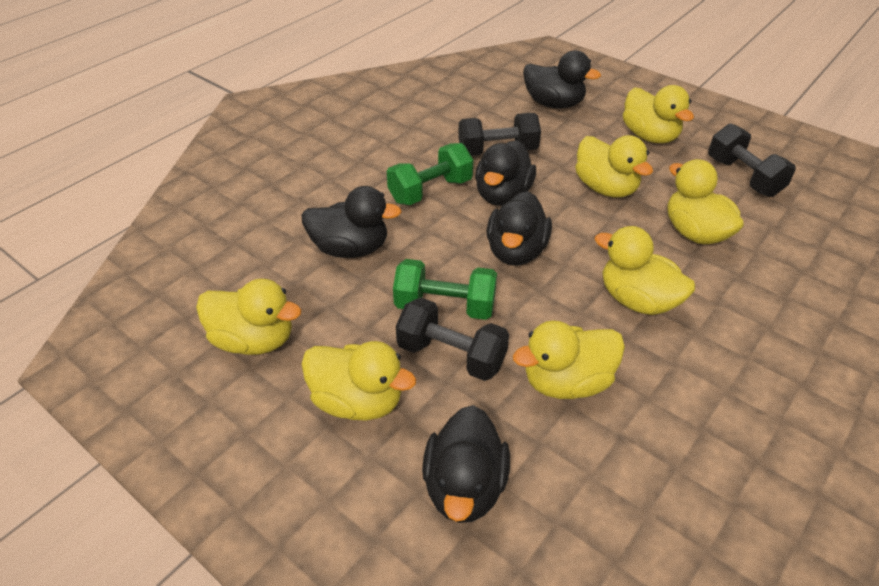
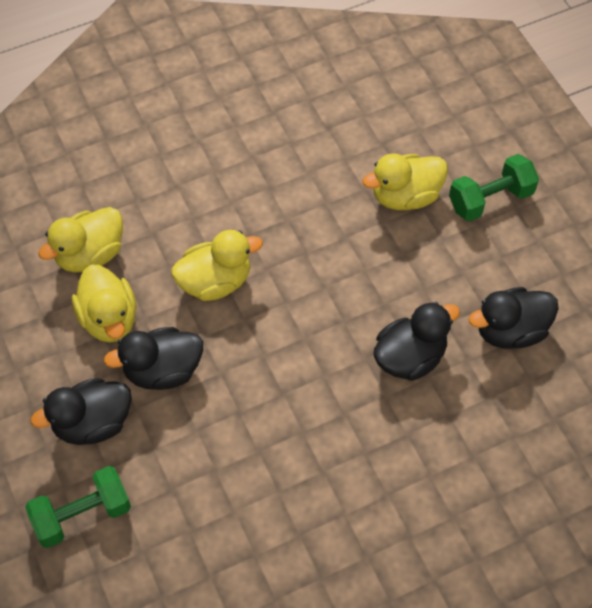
black duck: 5 -> 4
black dumbbell: 3 -> 0
yellow duck: 7 -> 4

